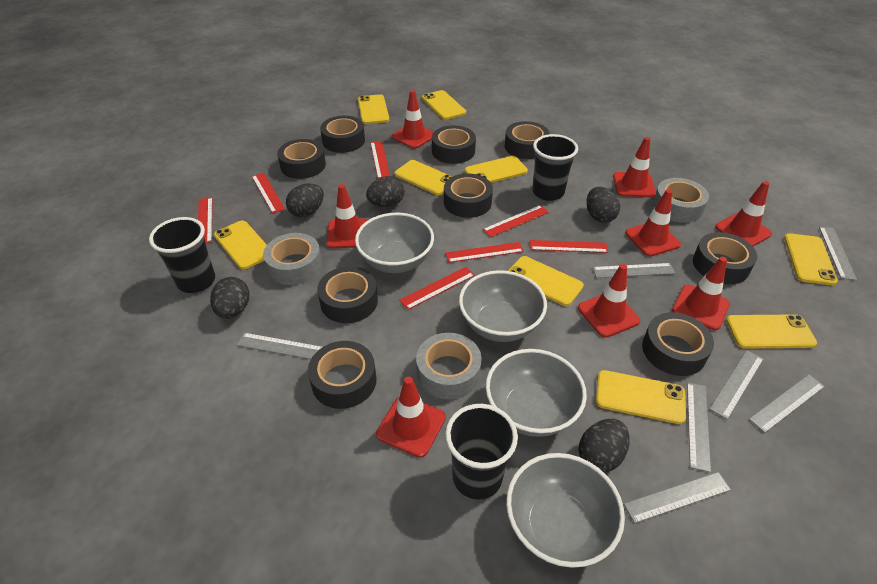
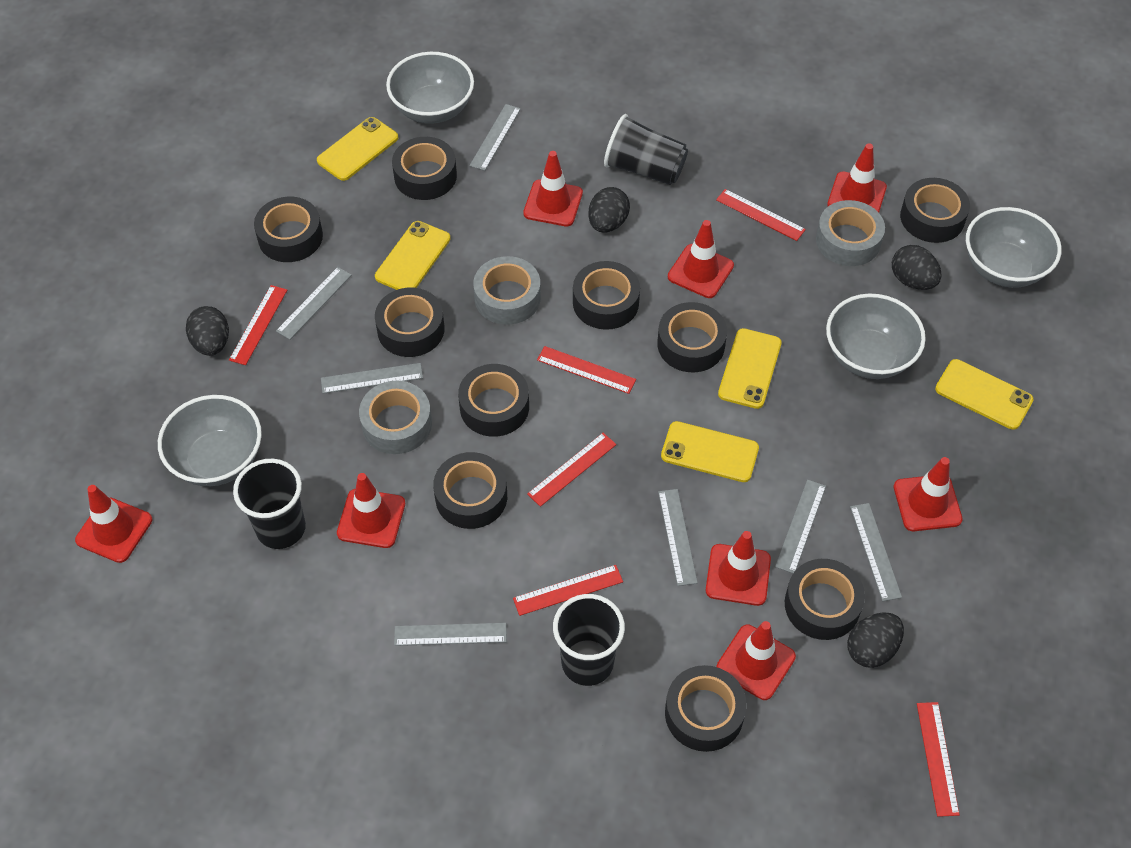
black egg: 5 -> 4
black tape: 9 -> 10
red ruler: 7 -> 6
yellow phone: 9 -> 5

